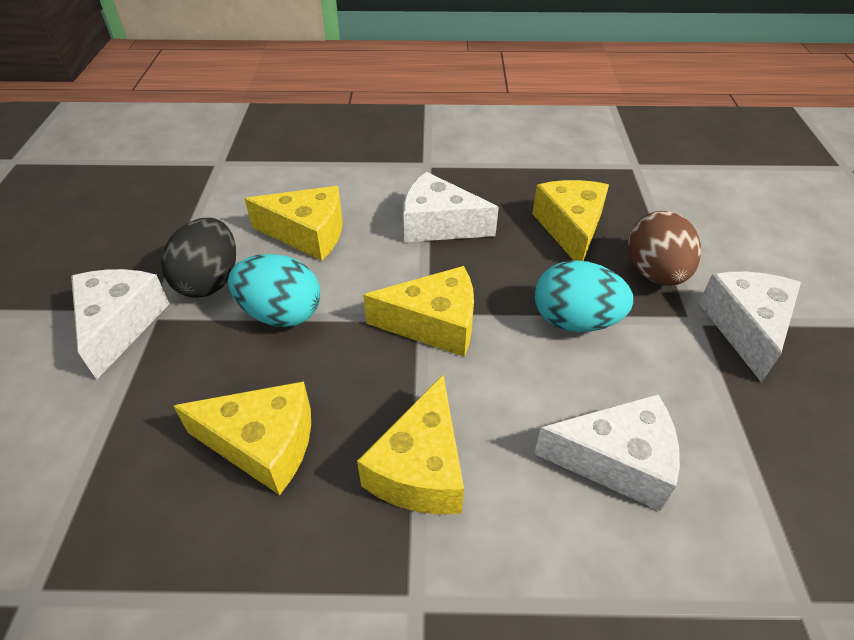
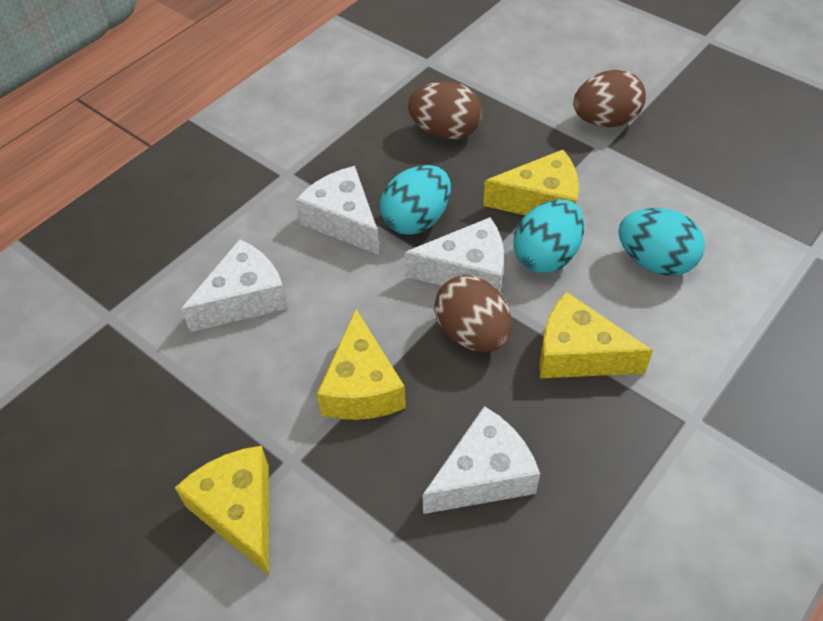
black egg: 1 -> 0
brown egg: 1 -> 3
turquoise egg: 2 -> 3
yellow cheese: 5 -> 4

